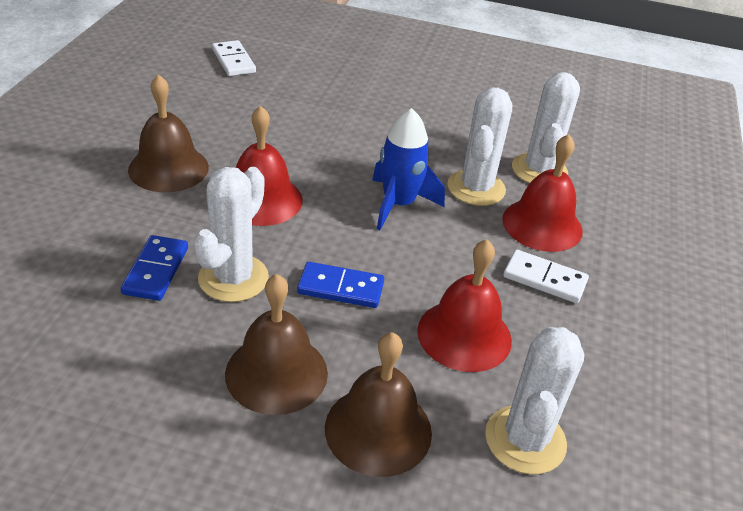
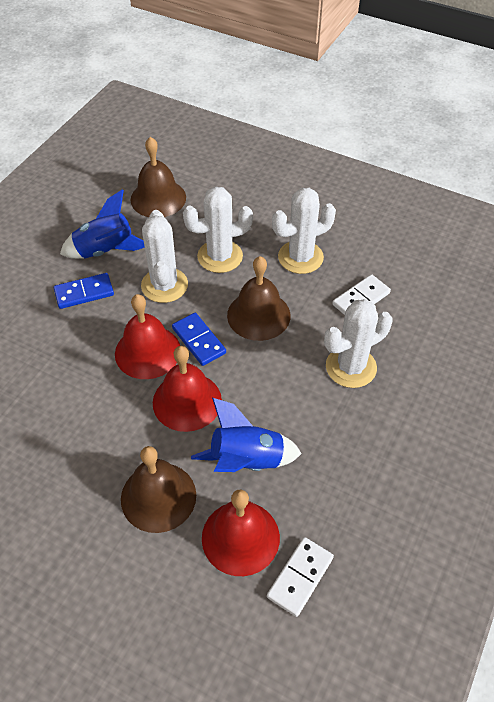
blue rocket: 1 -> 2

